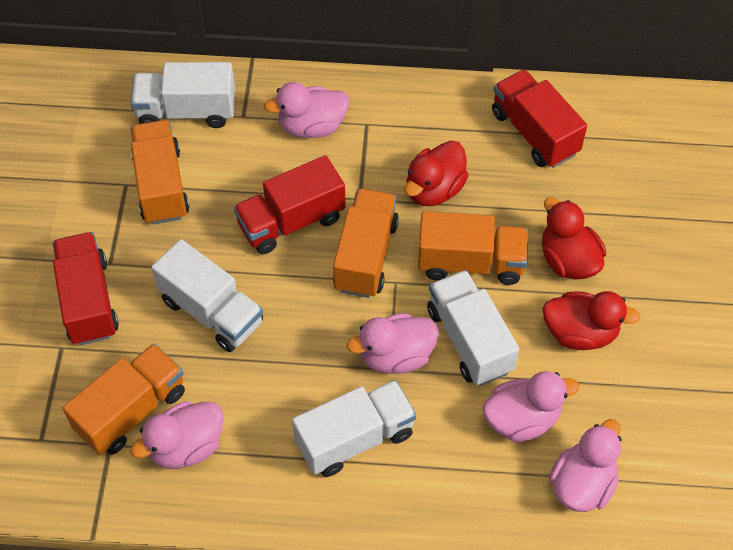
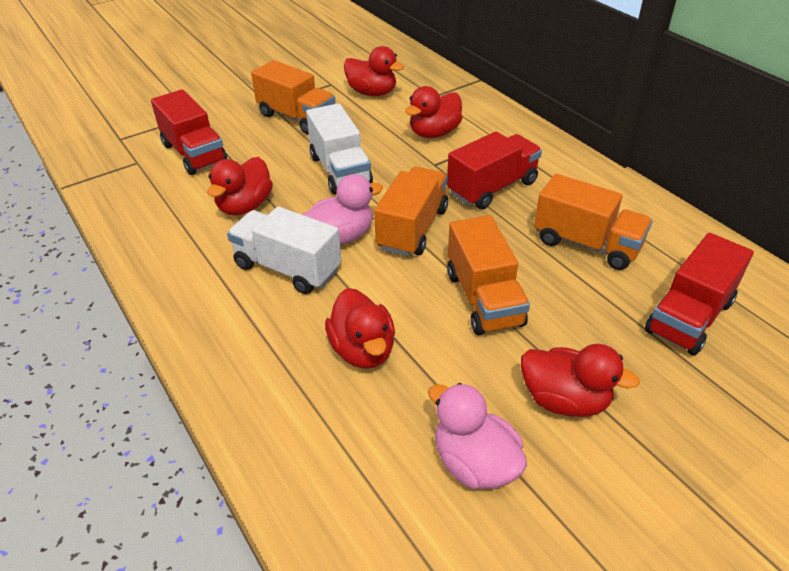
pink duck: 5 -> 2
red duck: 3 -> 5
white truck: 4 -> 2

